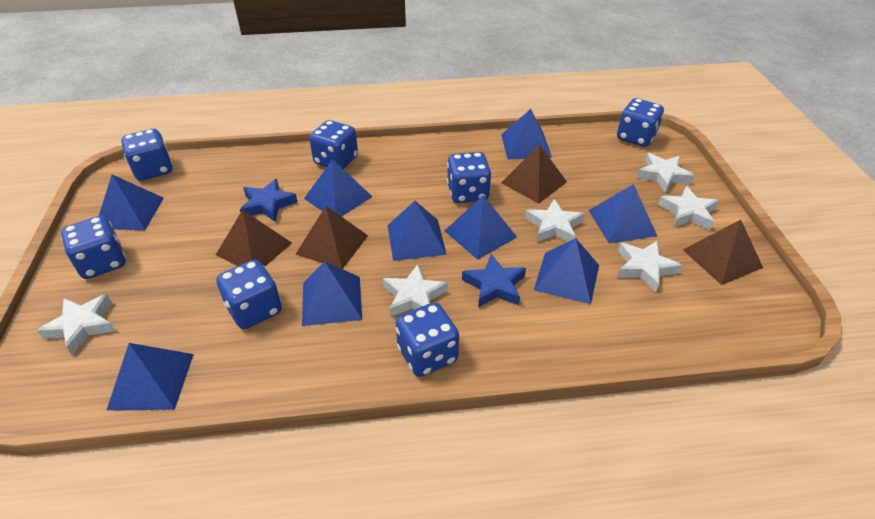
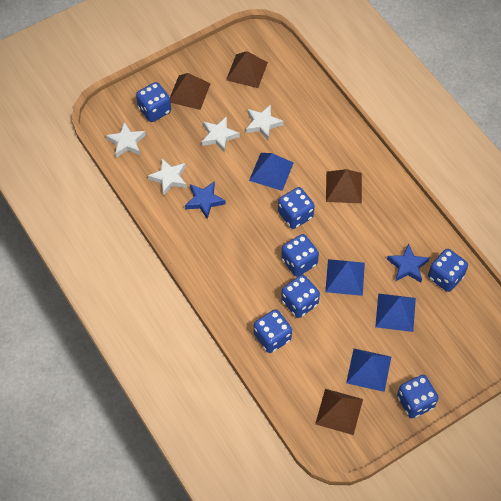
blue pyramid: 9 -> 4
white star: 6 -> 4

